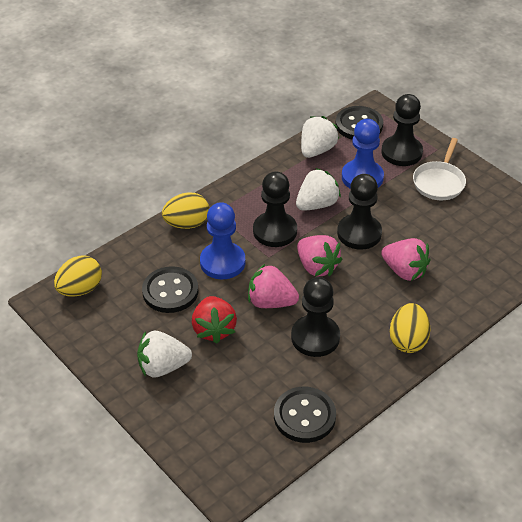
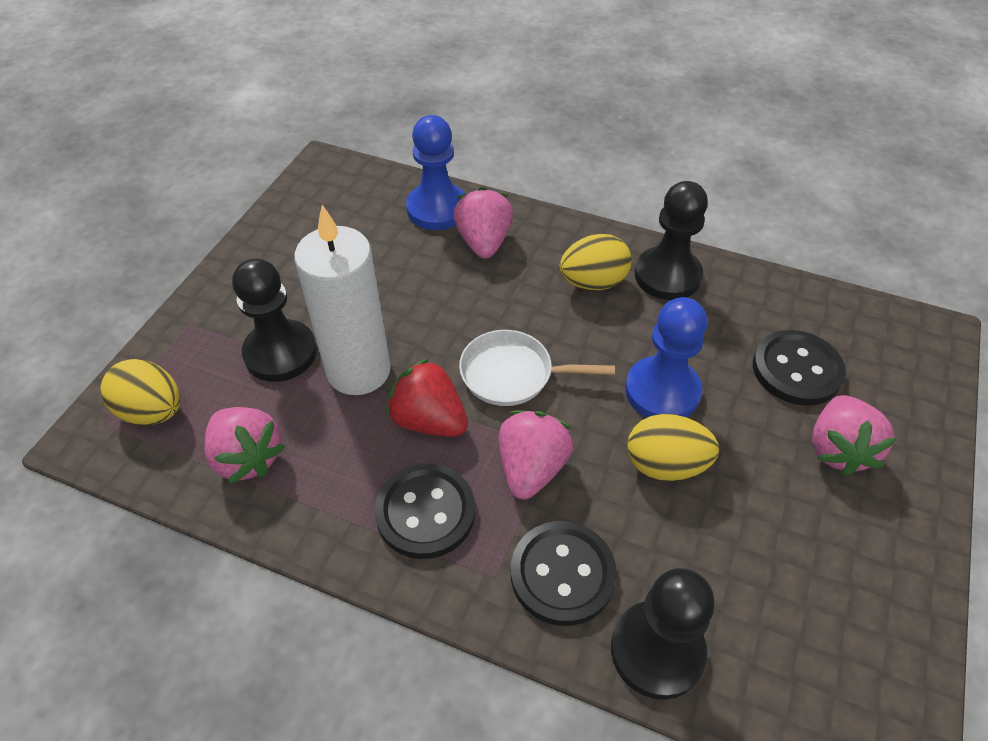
black pawn: 4 -> 3
pink strawberry: 3 -> 4
white candle: 0 -> 1
white strawberry: 3 -> 0

